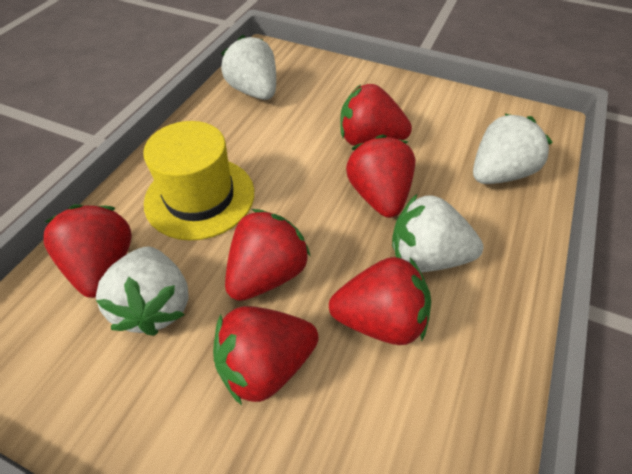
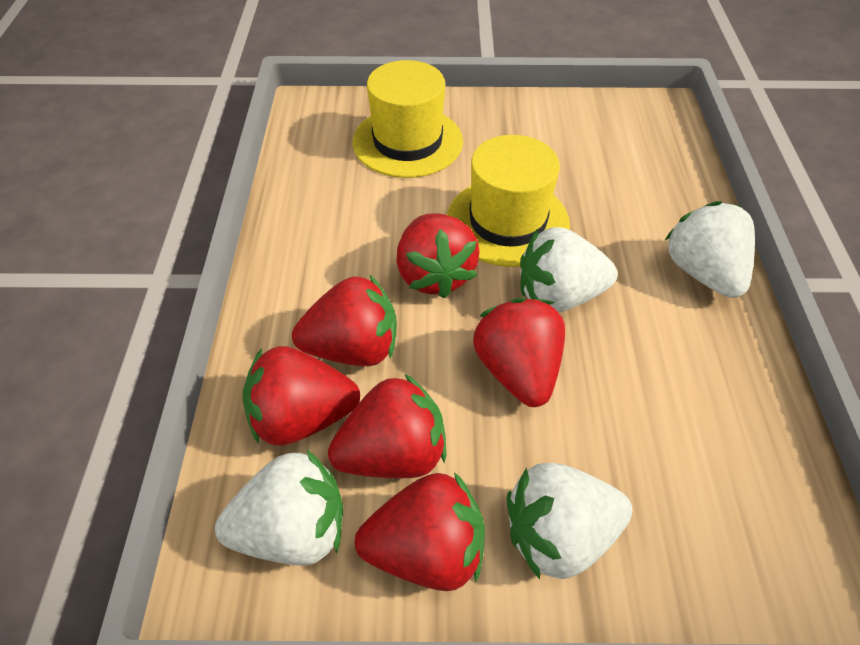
yellow hat: 1 -> 2

